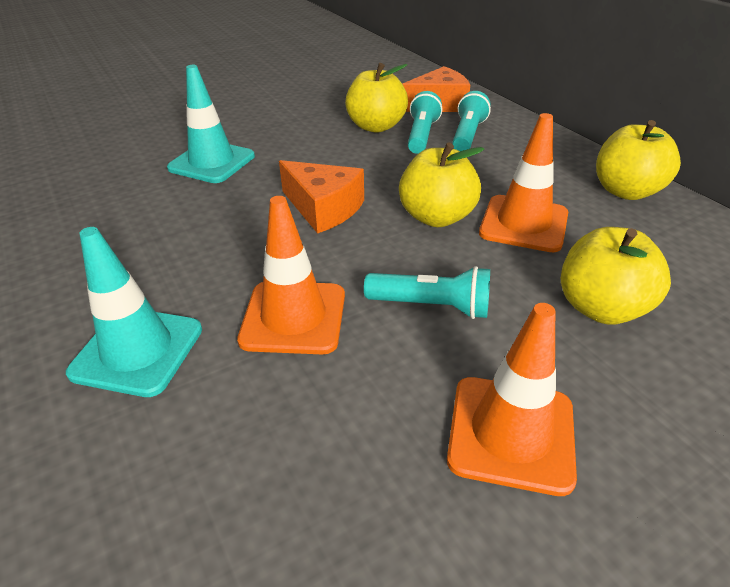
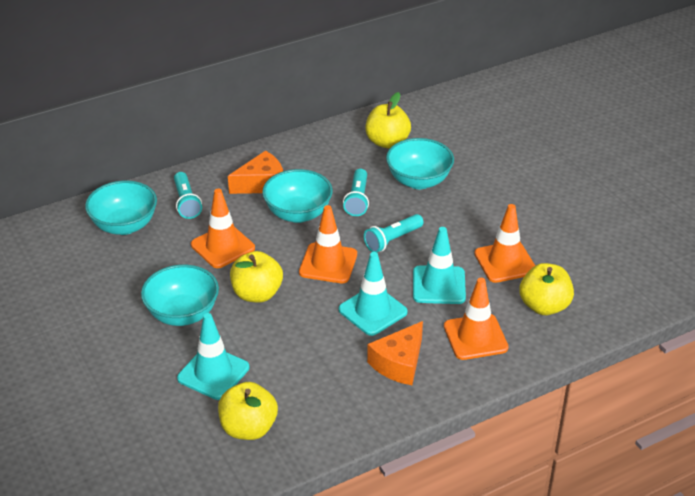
orange traffic cone: 3 -> 4
turquoise bowl: 0 -> 4
turquoise traffic cone: 2 -> 3

